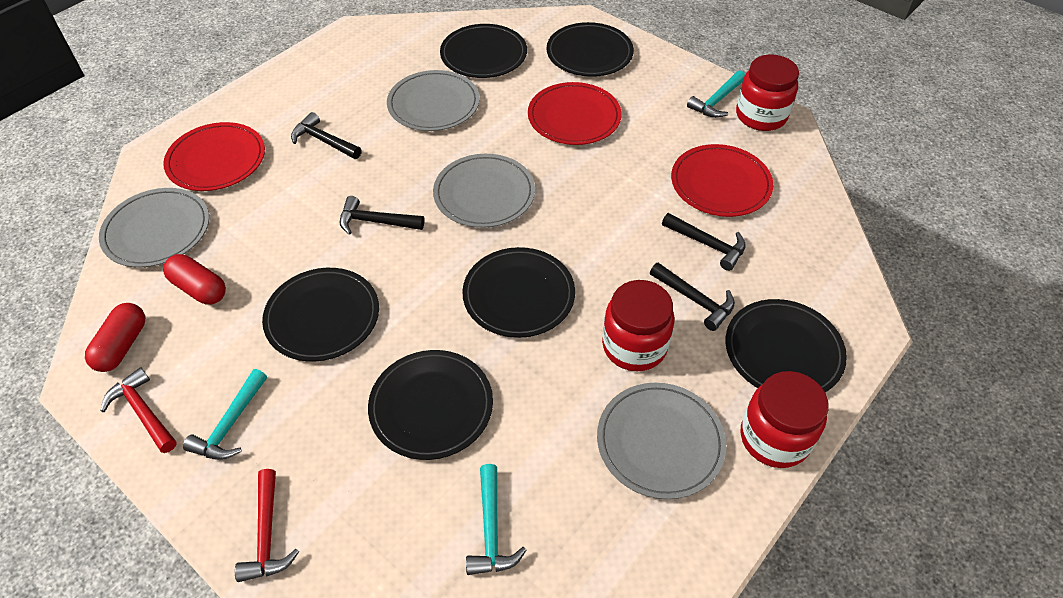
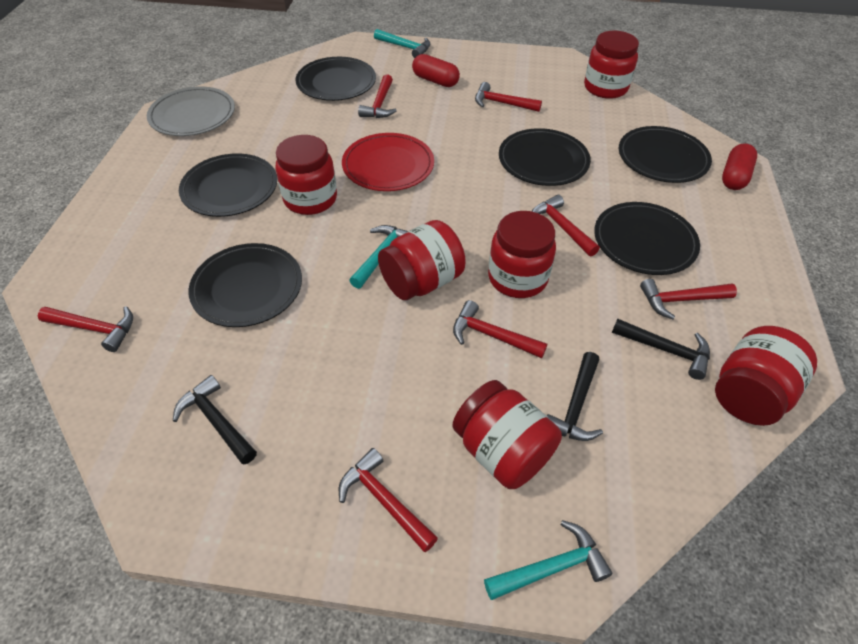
black hammer: 4 -> 3
grey plate: 4 -> 1
red hammer: 2 -> 7
red jar: 3 -> 6
red plate: 3 -> 1

